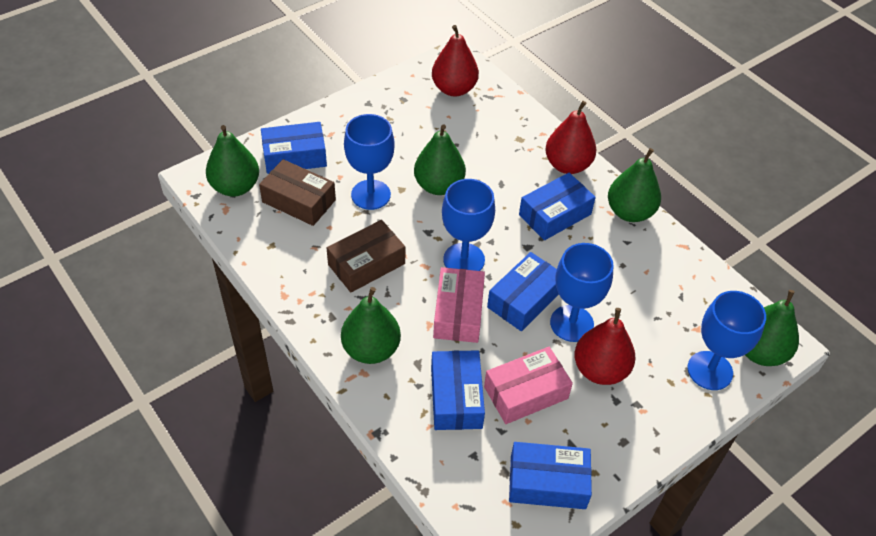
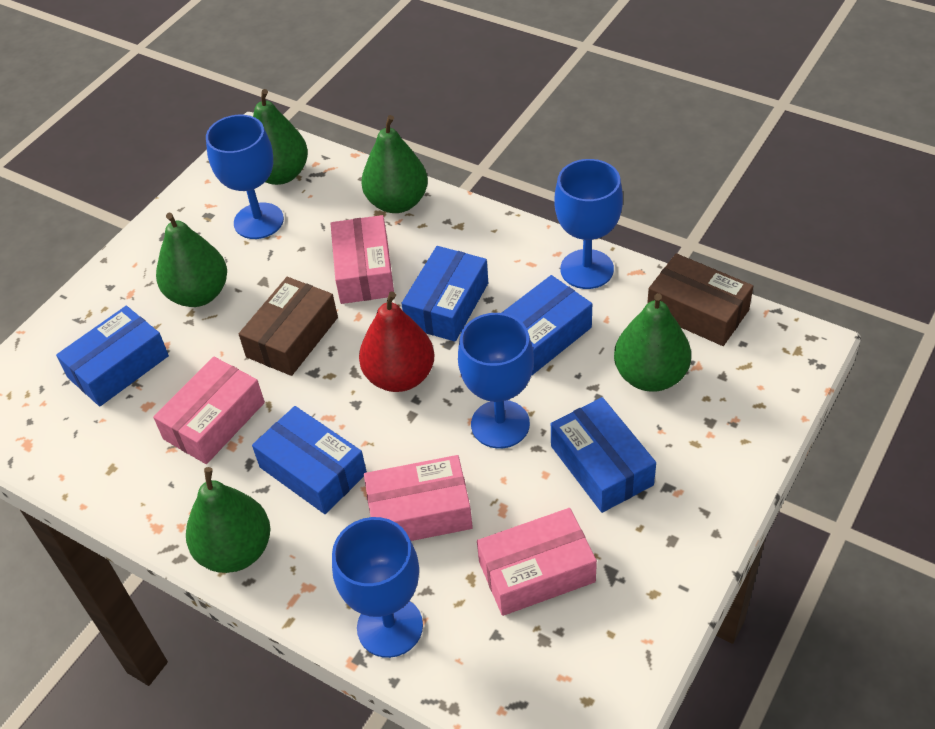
pink box: 2 -> 4
red pear: 3 -> 1

